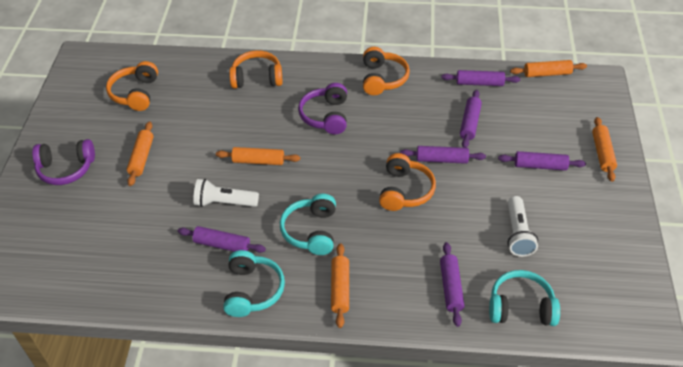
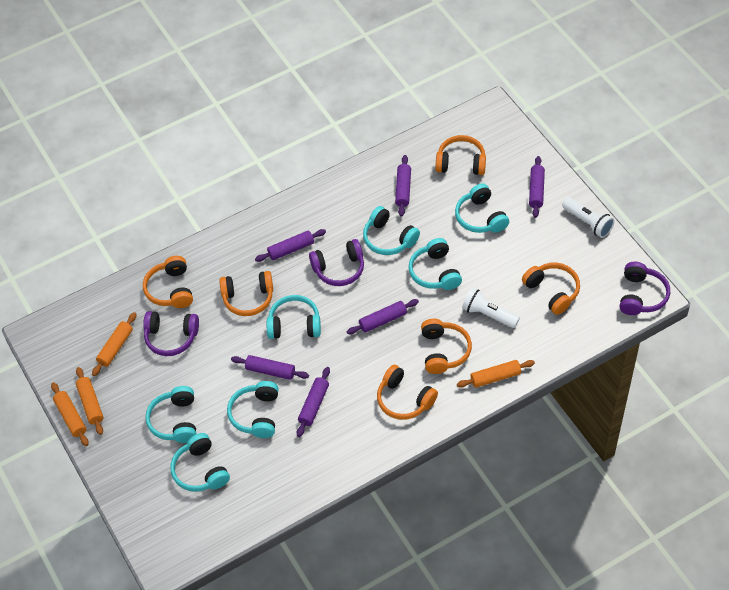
orange headphones: 4 -> 6
orange rolling pin: 5 -> 4
purple headphones: 2 -> 3
turquoise headphones: 3 -> 7

